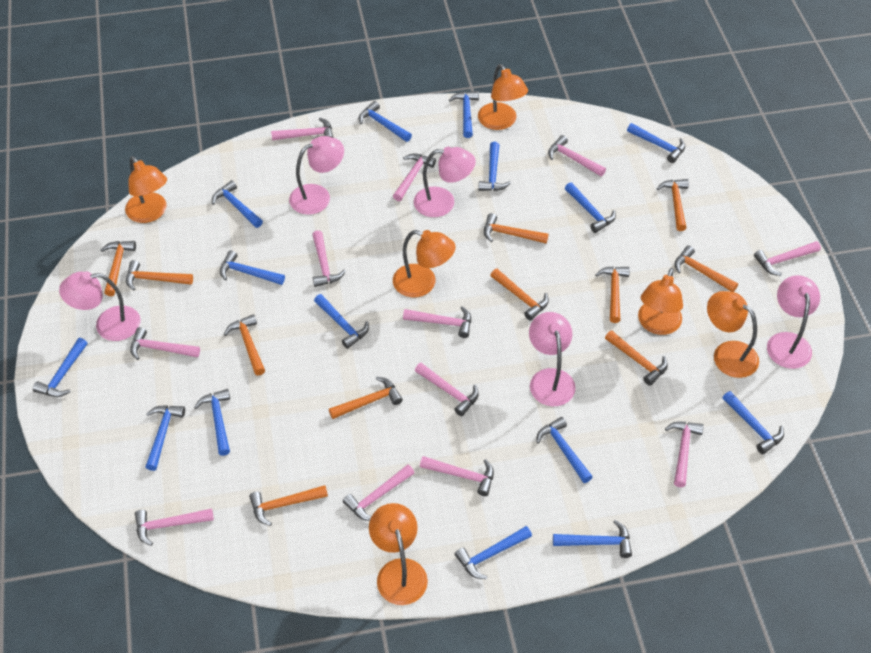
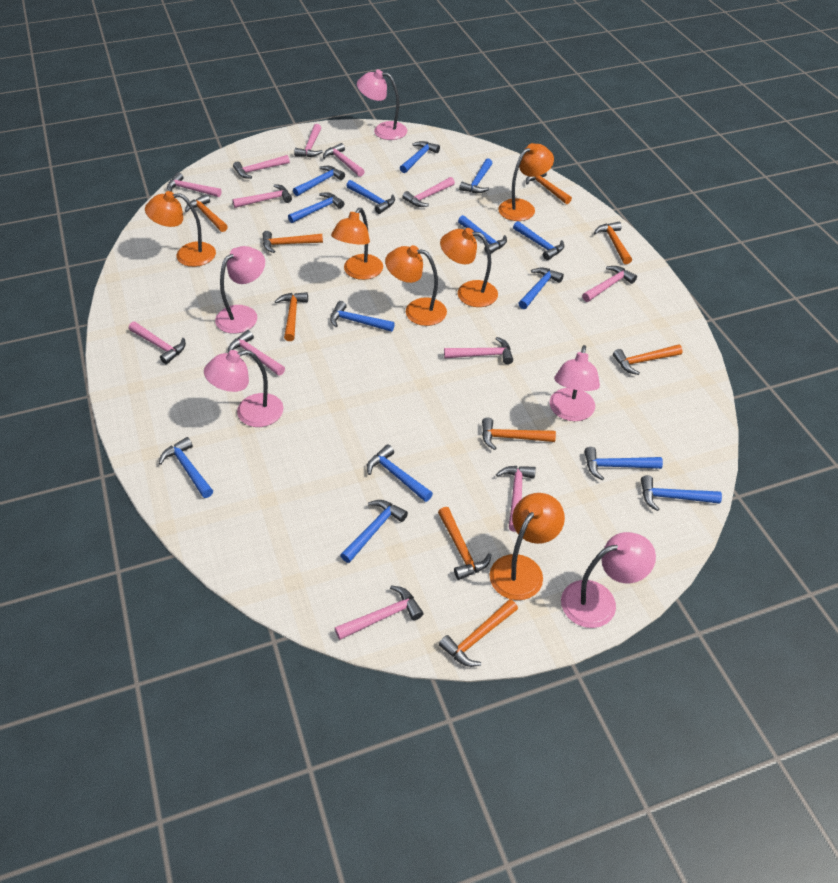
blue hammer: 15 -> 14
orange hammer: 11 -> 9

